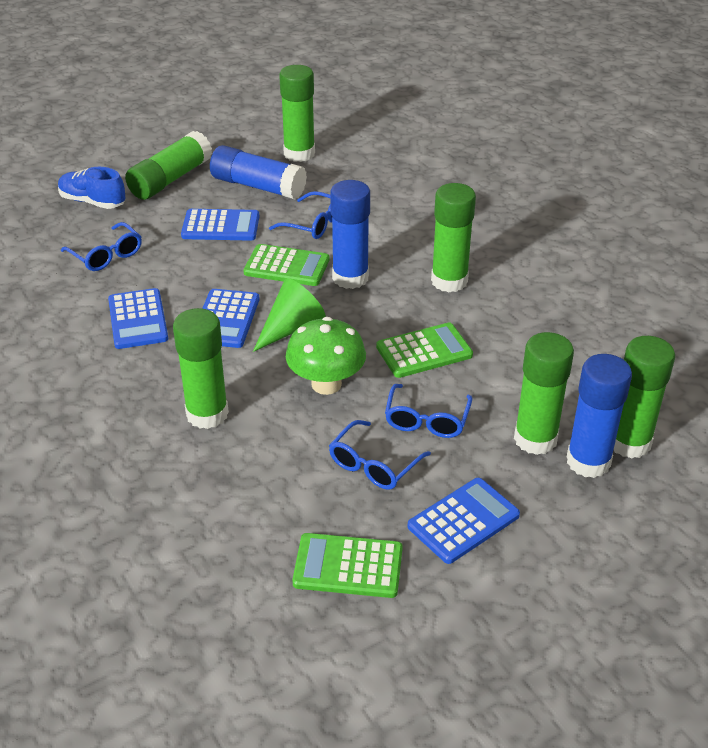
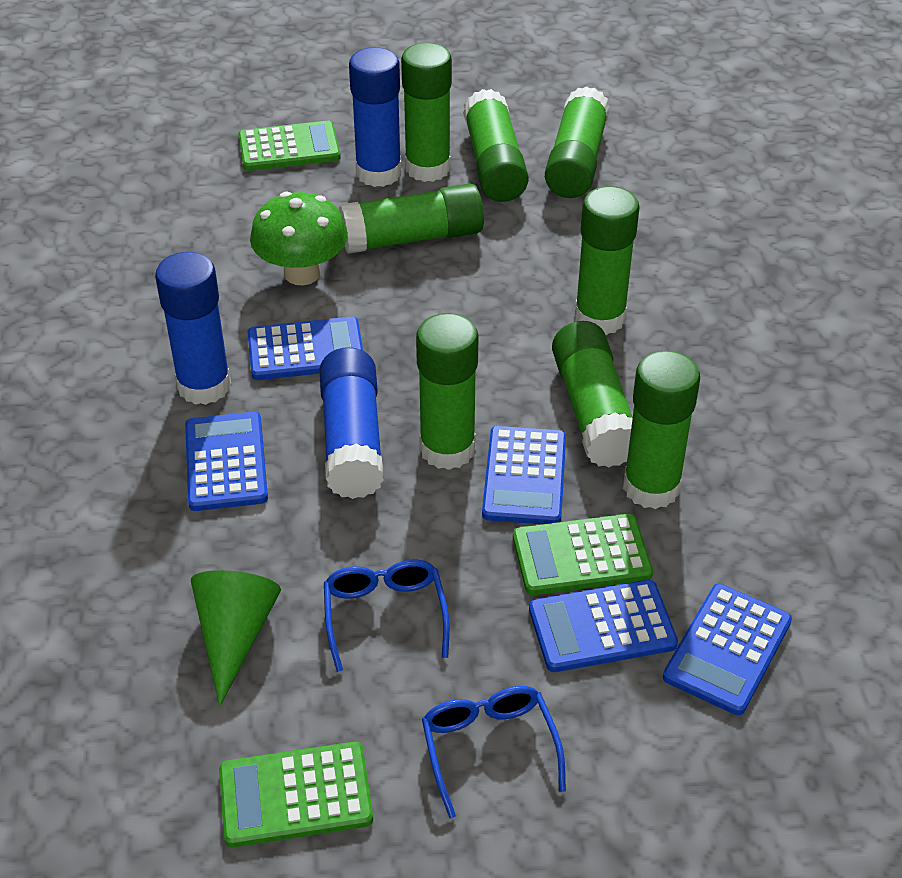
blue calculator: 4 -> 5
blue glasses: 4 -> 2
blue shoe: 1 -> 0
green glue stick: 6 -> 8

